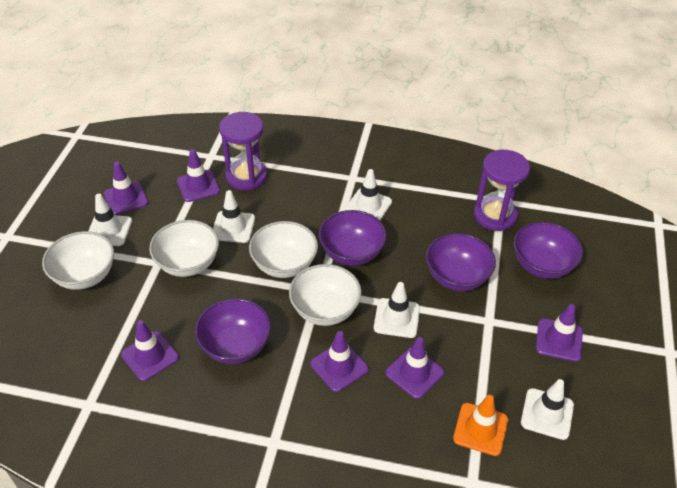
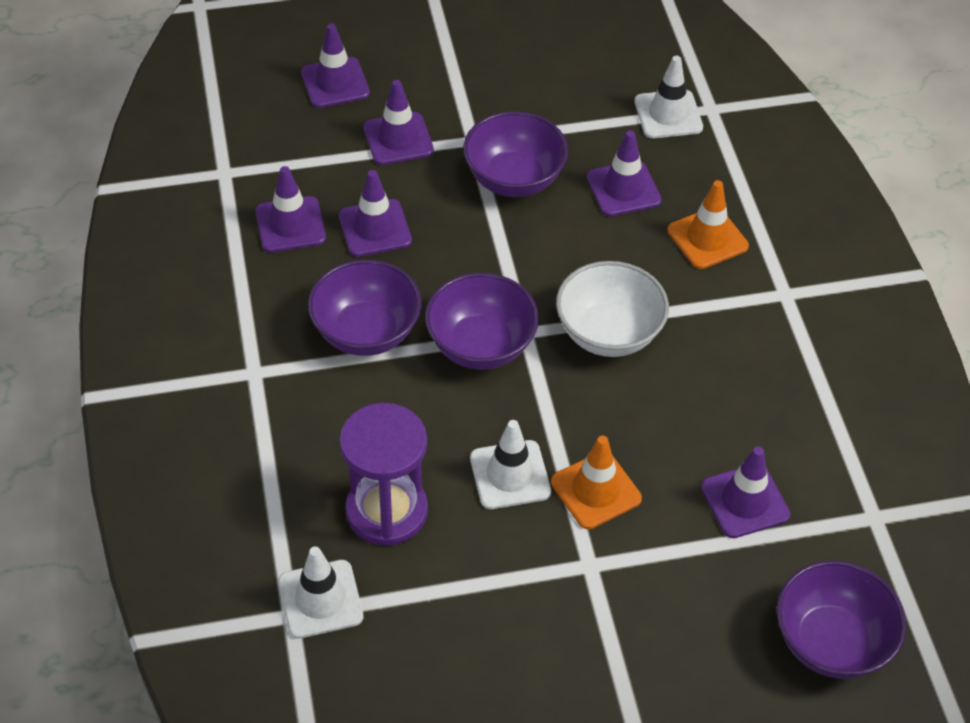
orange traffic cone: 1 -> 2
purple hourglass: 2 -> 1
white bowl: 4 -> 1
white traffic cone: 5 -> 3

